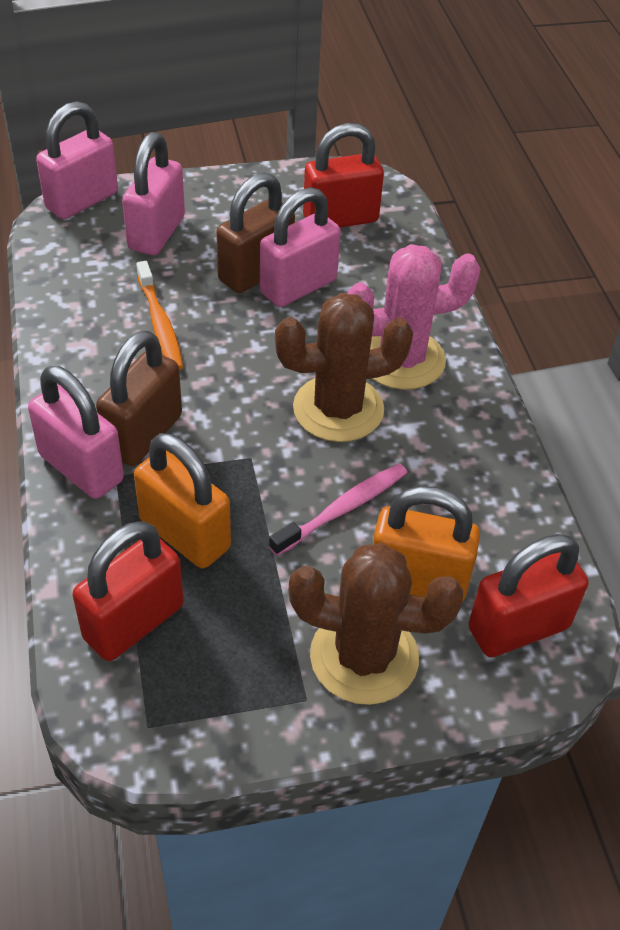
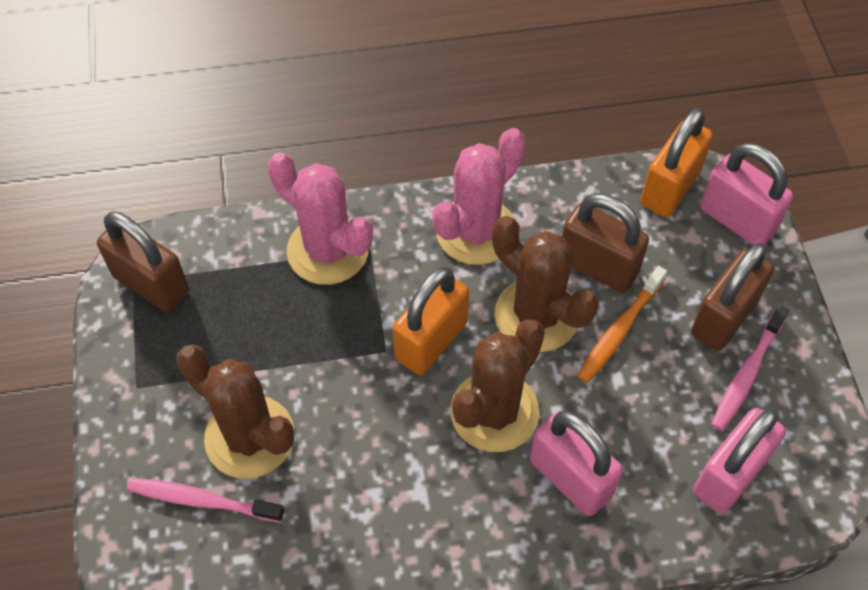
brown cactus: 2 -> 3
brown padlock: 2 -> 3
pink cactus: 1 -> 2
pink padlock: 4 -> 3
pink toothbrush: 1 -> 2
red padlock: 3 -> 0

